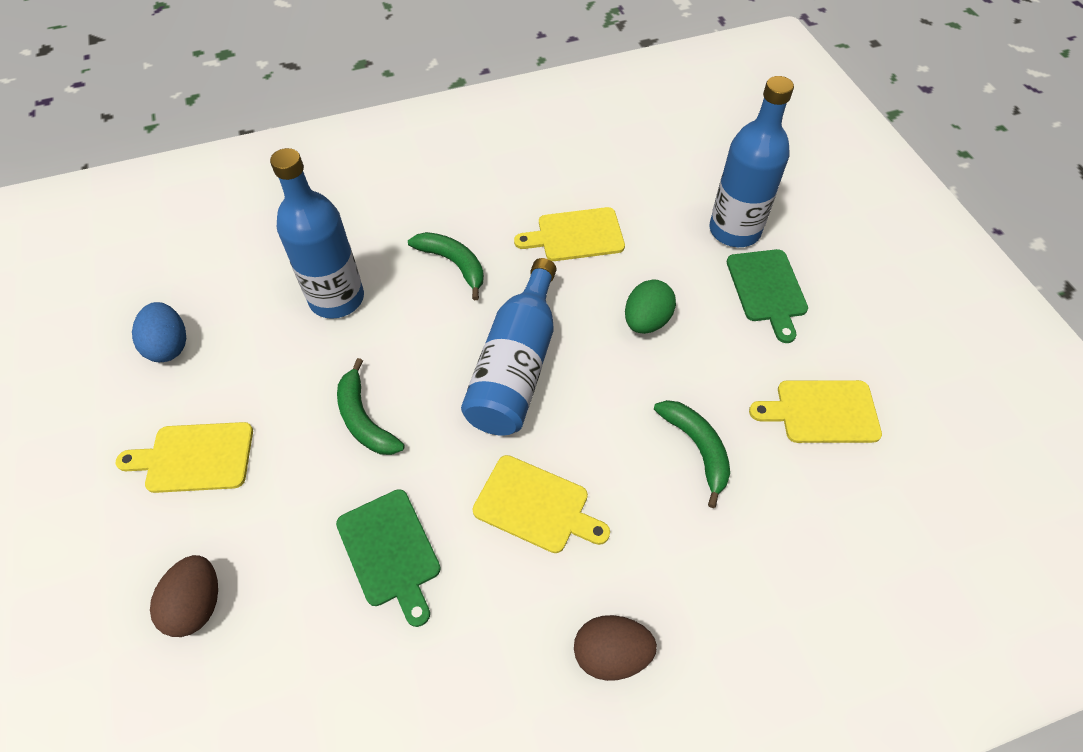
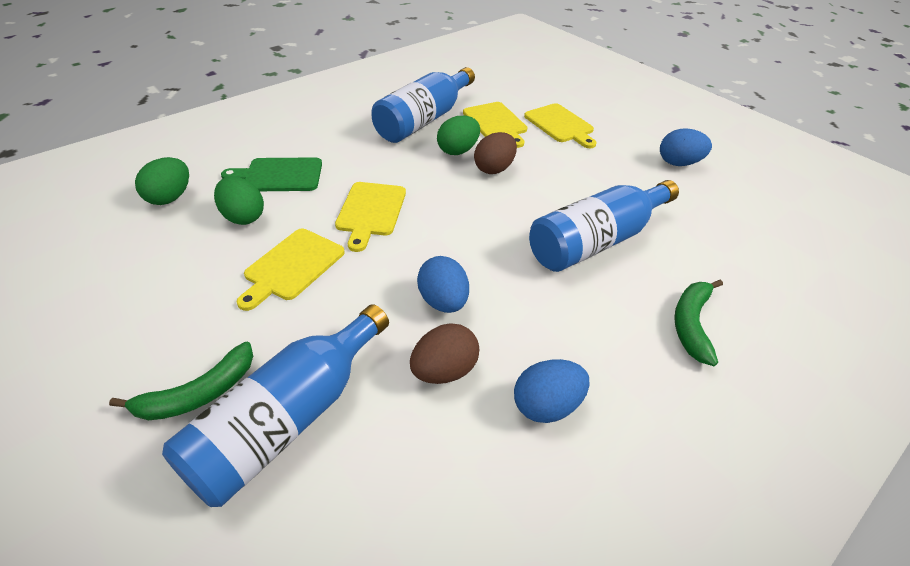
blue egg: 1 -> 3
green banana: 3 -> 2
green cutting board: 2 -> 1
green egg: 1 -> 3

